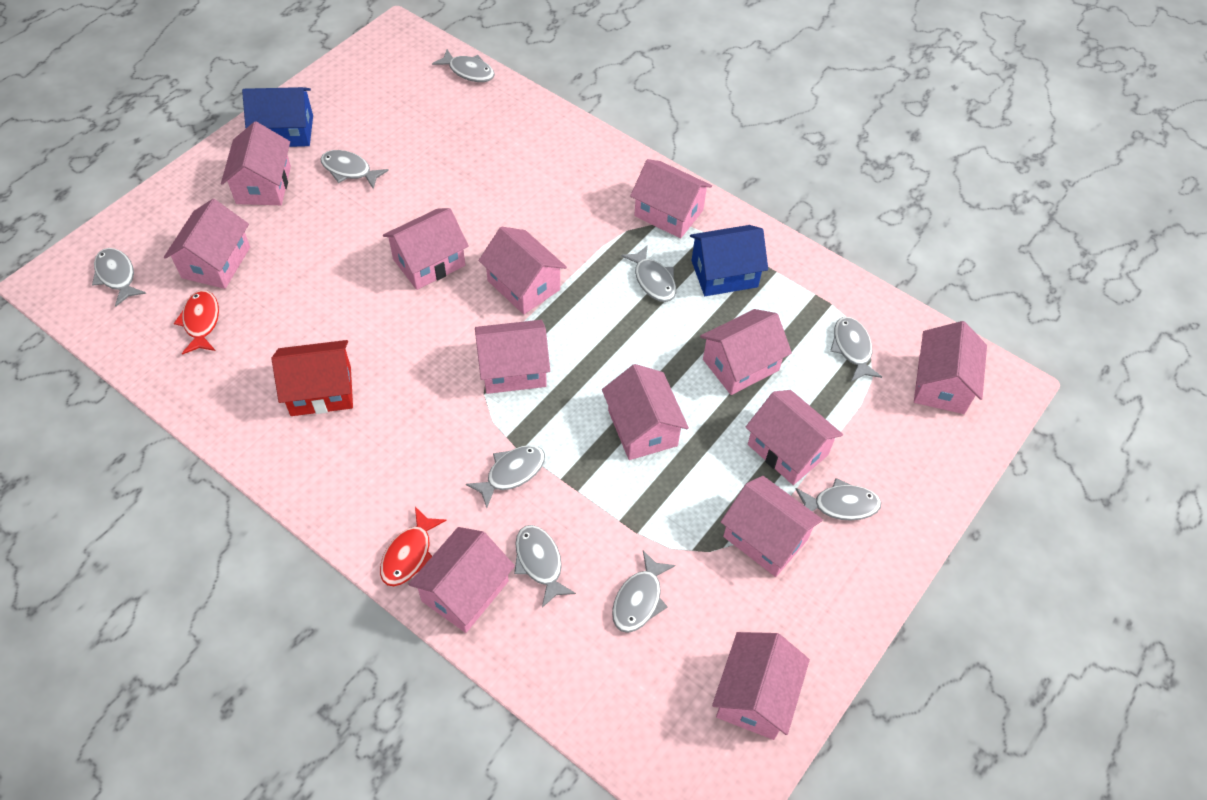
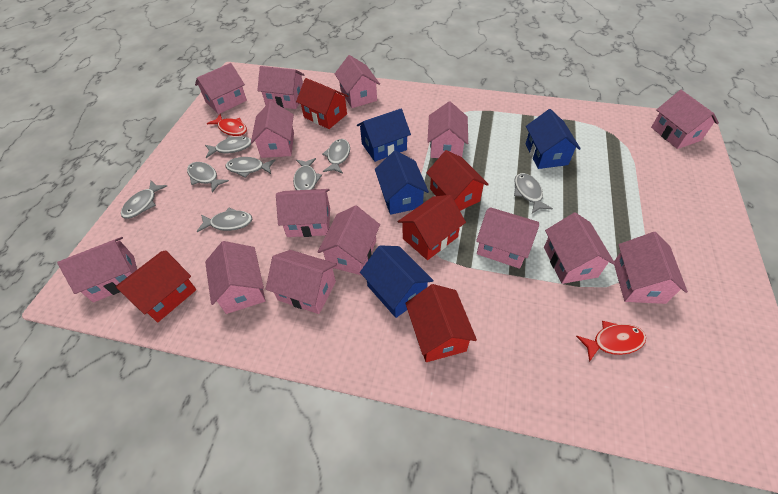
blue house: 2 -> 4
grey fish: 9 -> 8
pink house: 13 -> 14
red house: 1 -> 5

